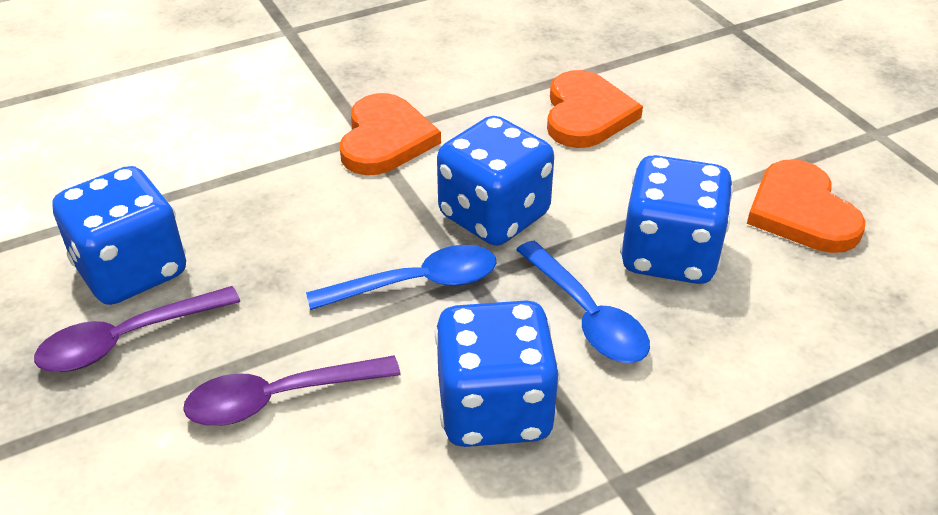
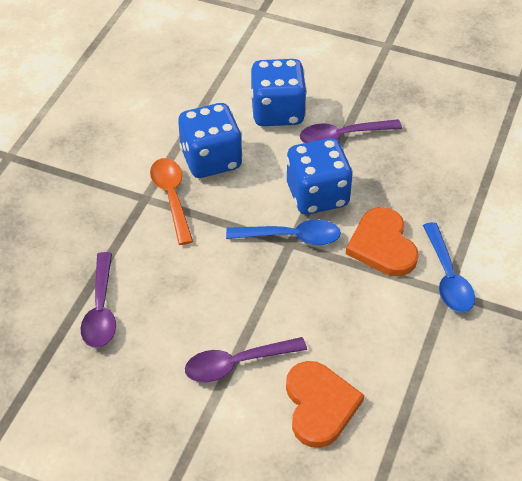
blue dice: 4 -> 3
orange heart: 3 -> 2
orange spoon: 0 -> 1
purple spoon: 2 -> 3

